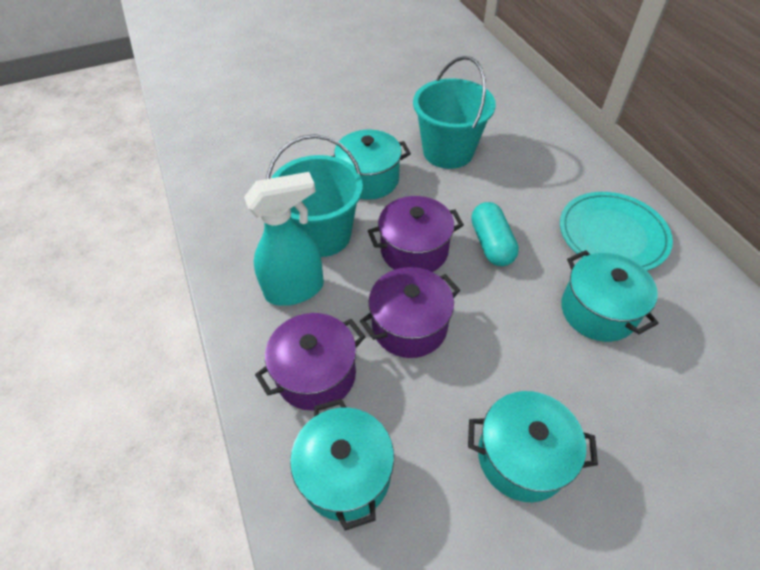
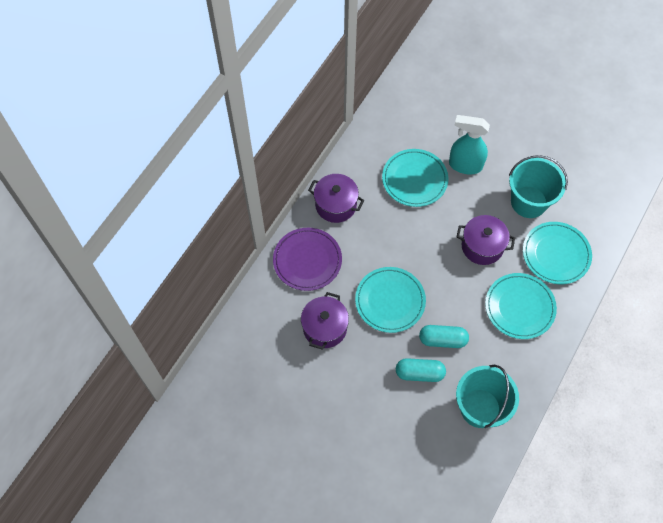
purple plate: 0 -> 1
turquoise capsule: 1 -> 2
turquoise plate: 1 -> 4
turquoise pot: 4 -> 0

